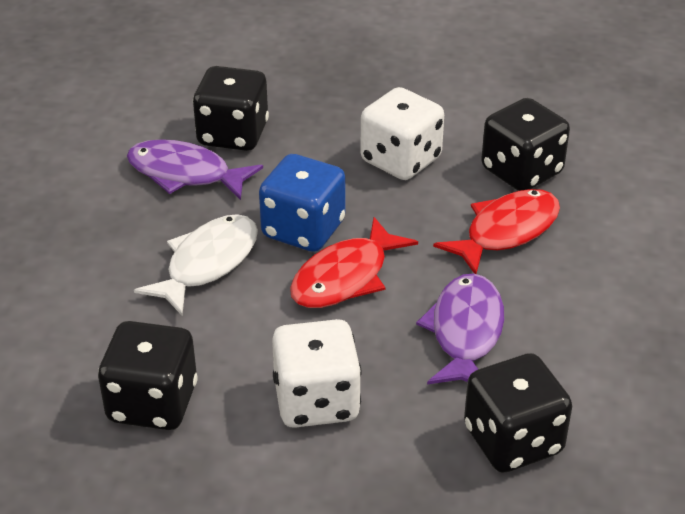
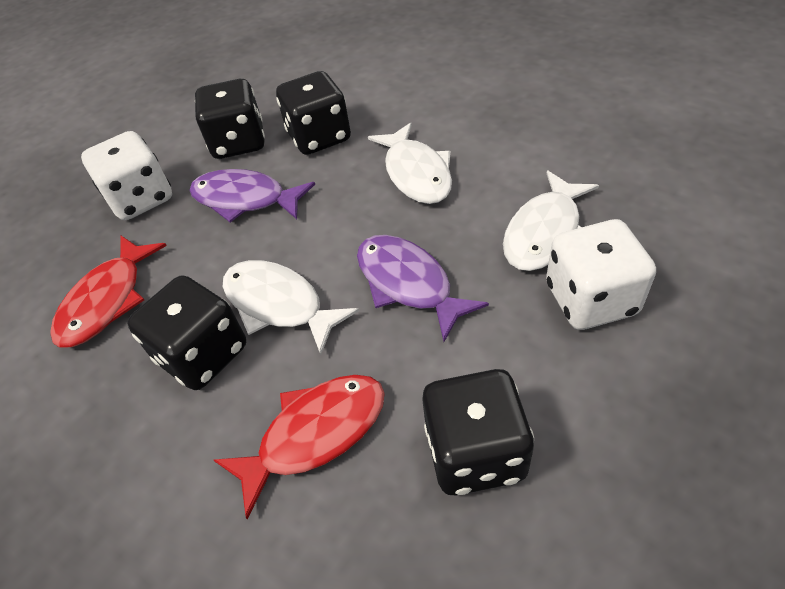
blue dice: 1 -> 0
white fish: 1 -> 3

